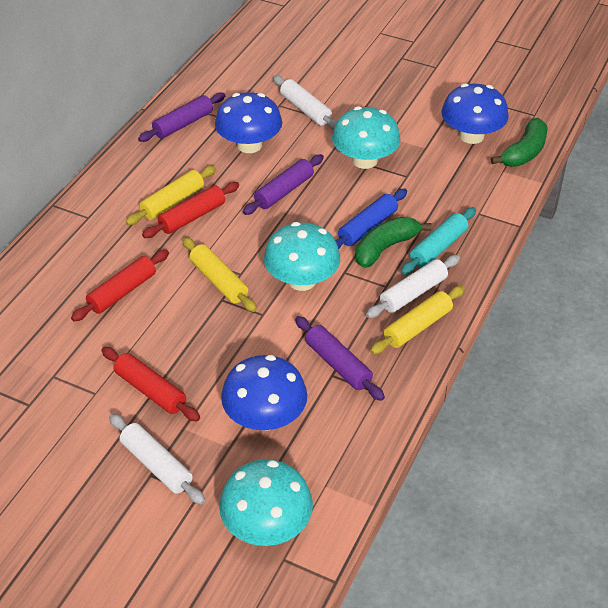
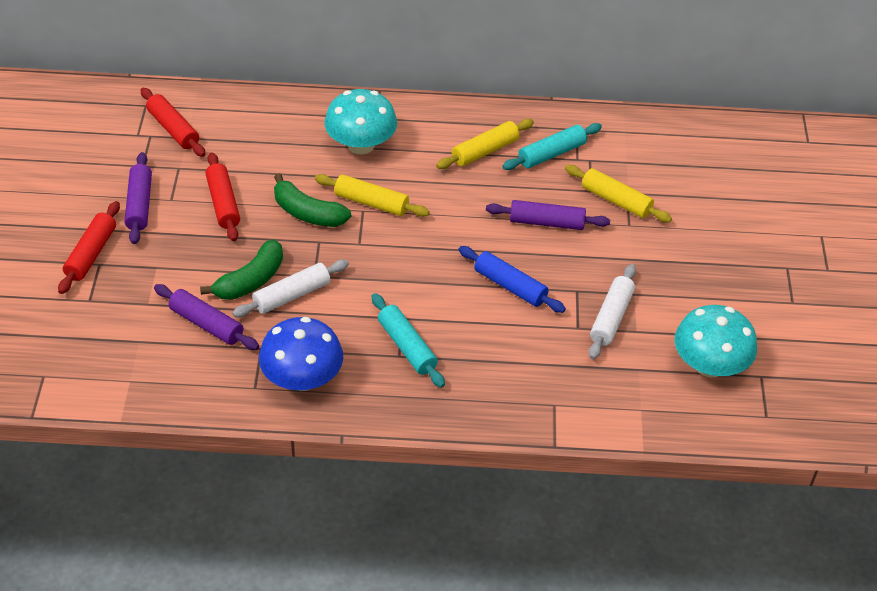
blue mushroom: 3 -> 1
turquoise mushroom: 3 -> 2
turquoise rolling pin: 1 -> 2
white rolling pin: 3 -> 2

